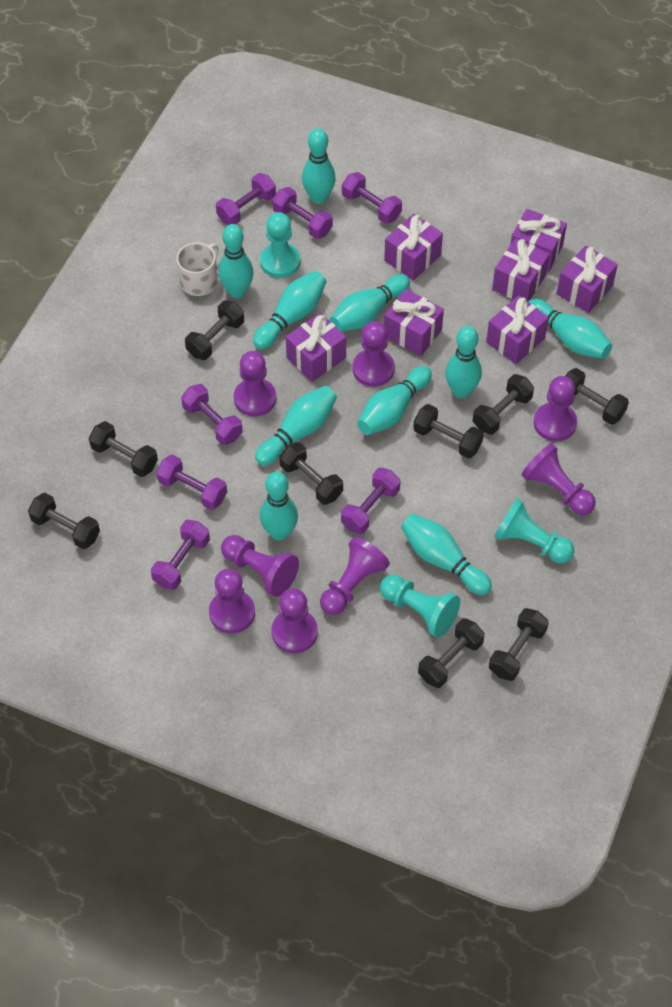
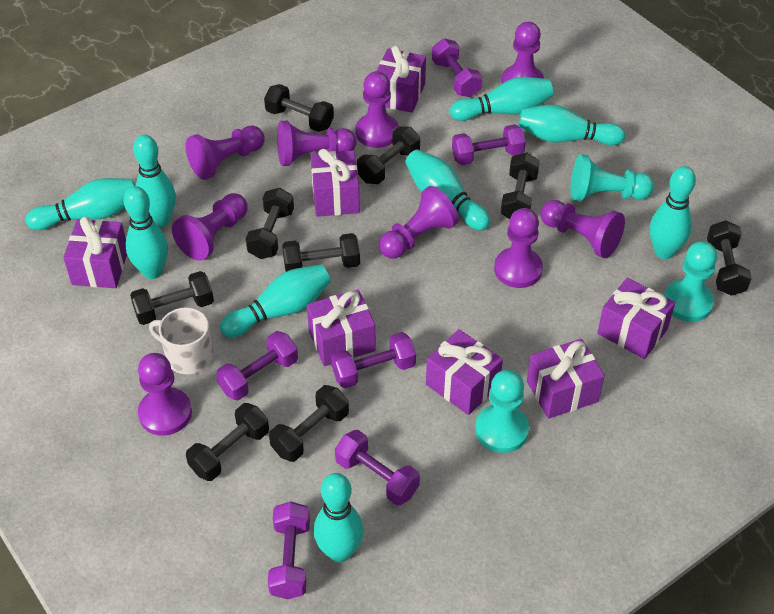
purple dumbbell: 7 -> 6
purple pawn: 8 -> 9
turquoise bowling pin: 10 -> 9

